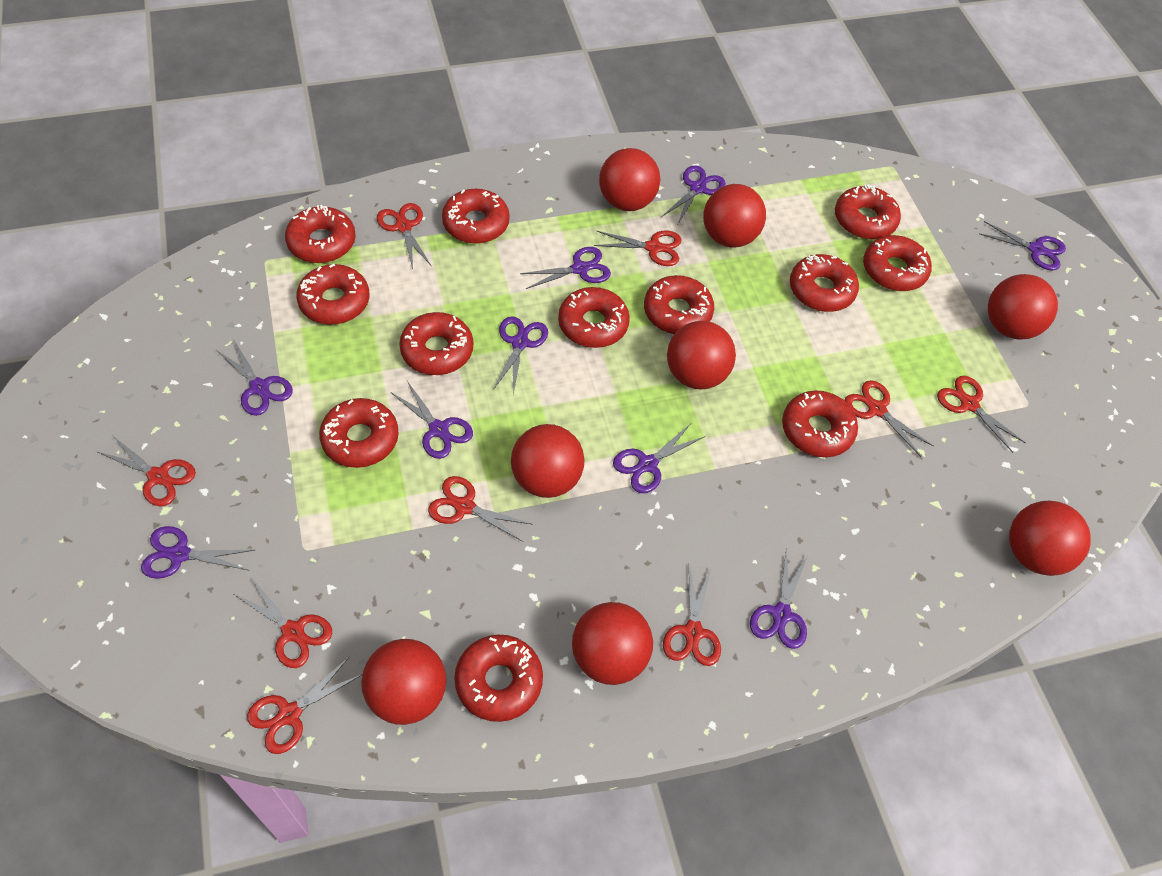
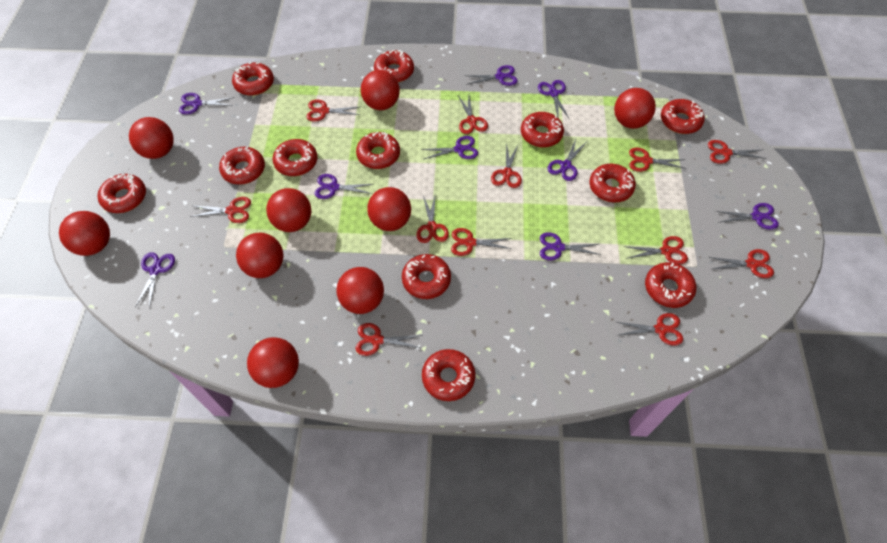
red ball: 8 -> 9
red scissors: 9 -> 12

